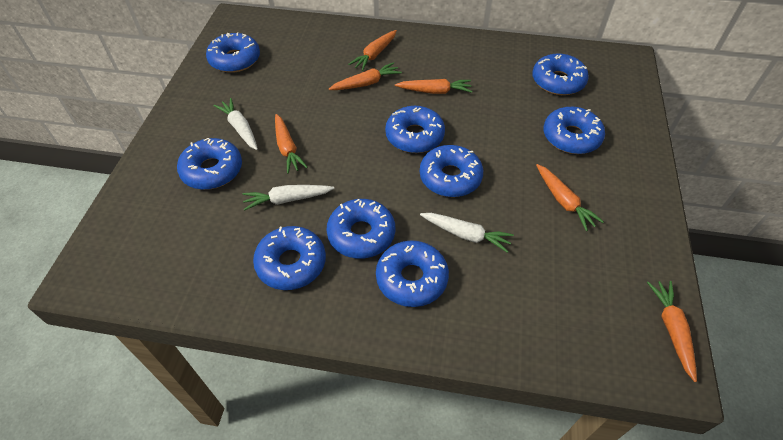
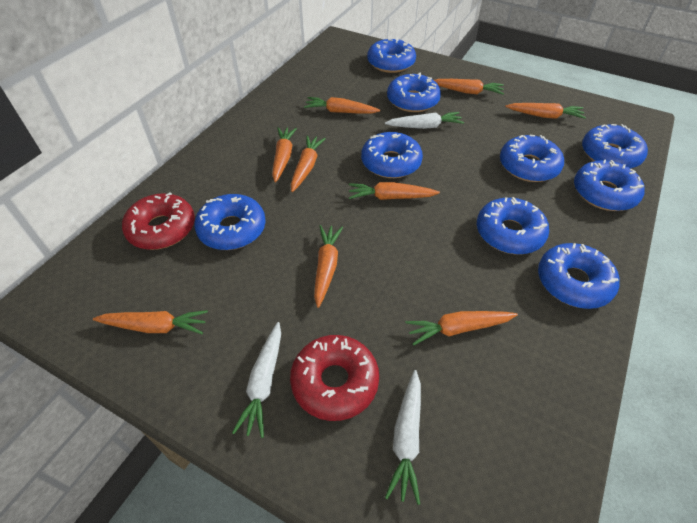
orange carrot: 6 -> 9
red donut: 0 -> 2

